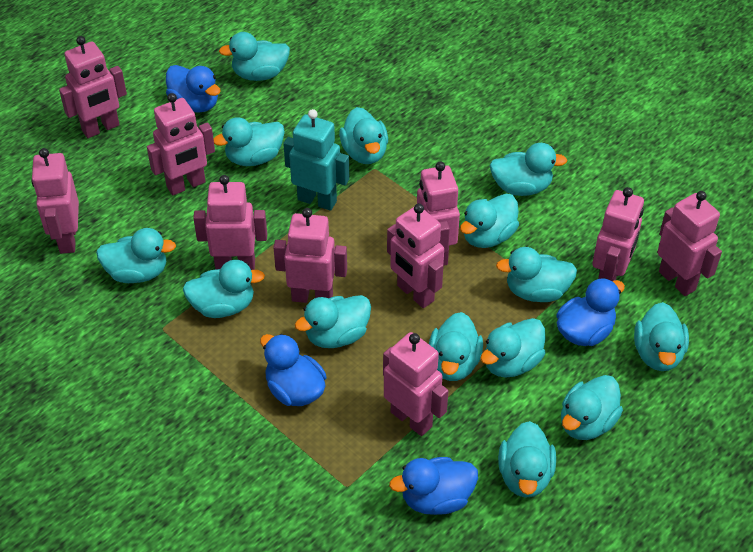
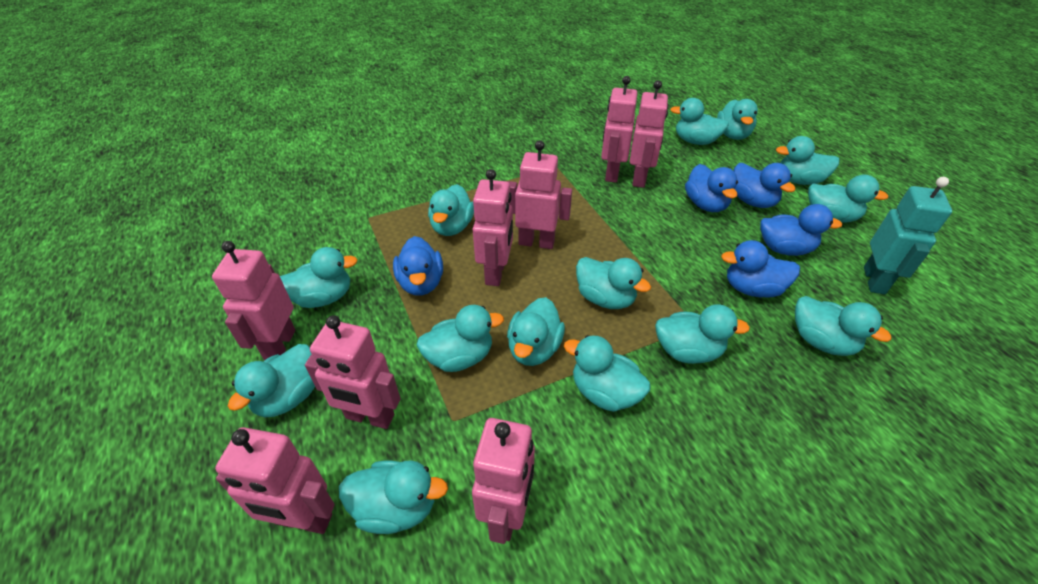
blue duck: 4 -> 5
pink robot: 10 -> 8

